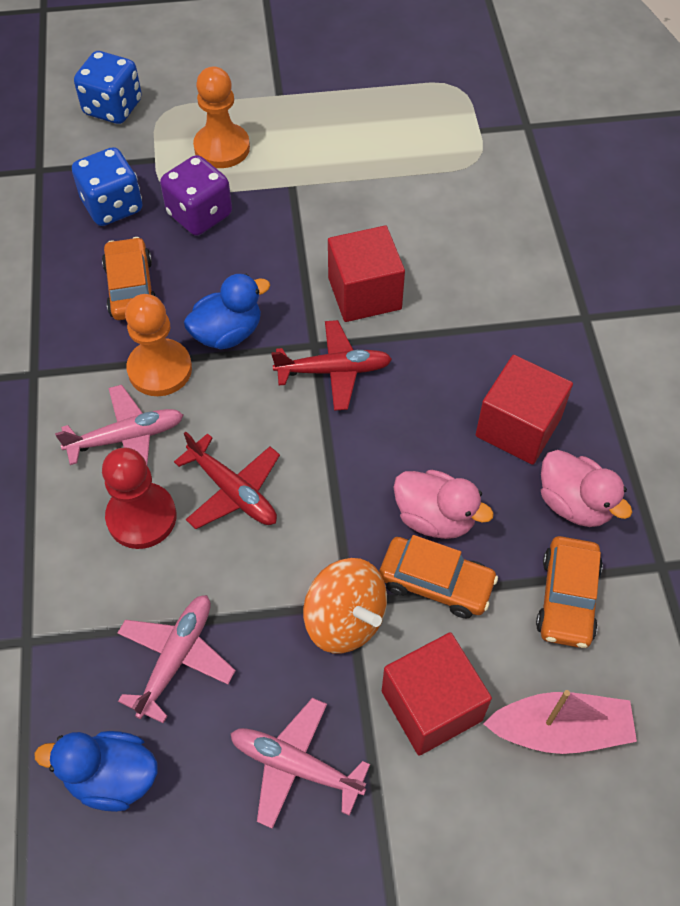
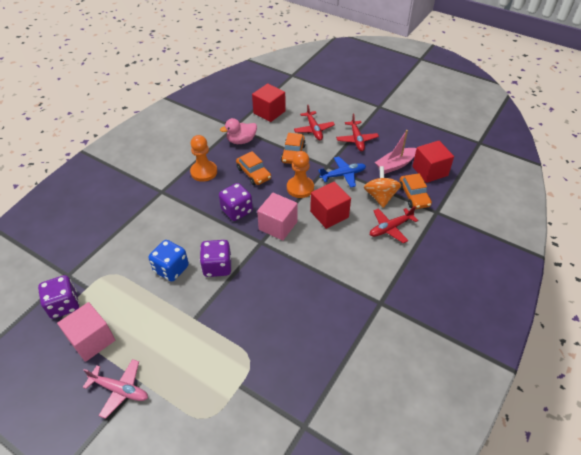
blue dice: 2 -> 1
blue duck: 2 -> 0
blue plane: 0 -> 1
pink cube: 0 -> 2
pink duck: 2 -> 1
pink plane: 3 -> 1
purple dice: 1 -> 3
red pawn: 1 -> 0
red plane: 2 -> 3

